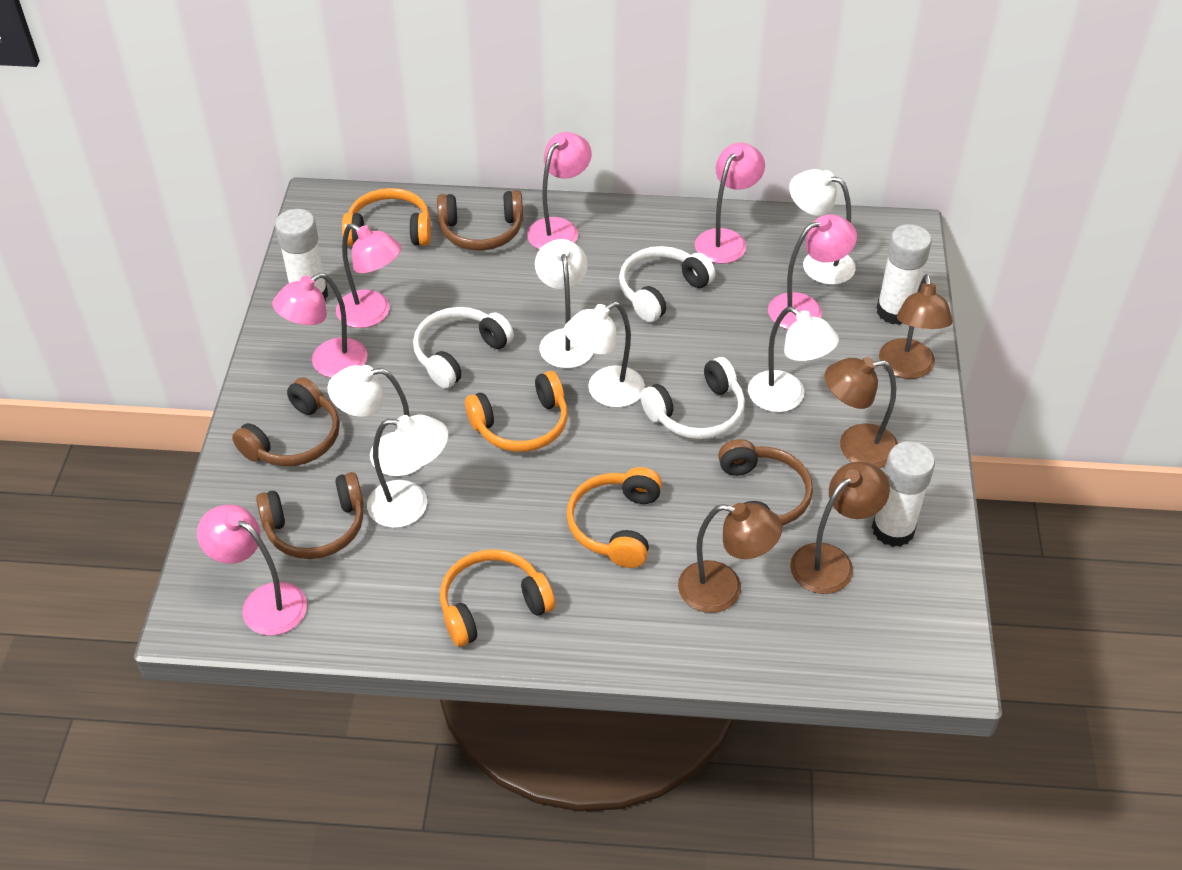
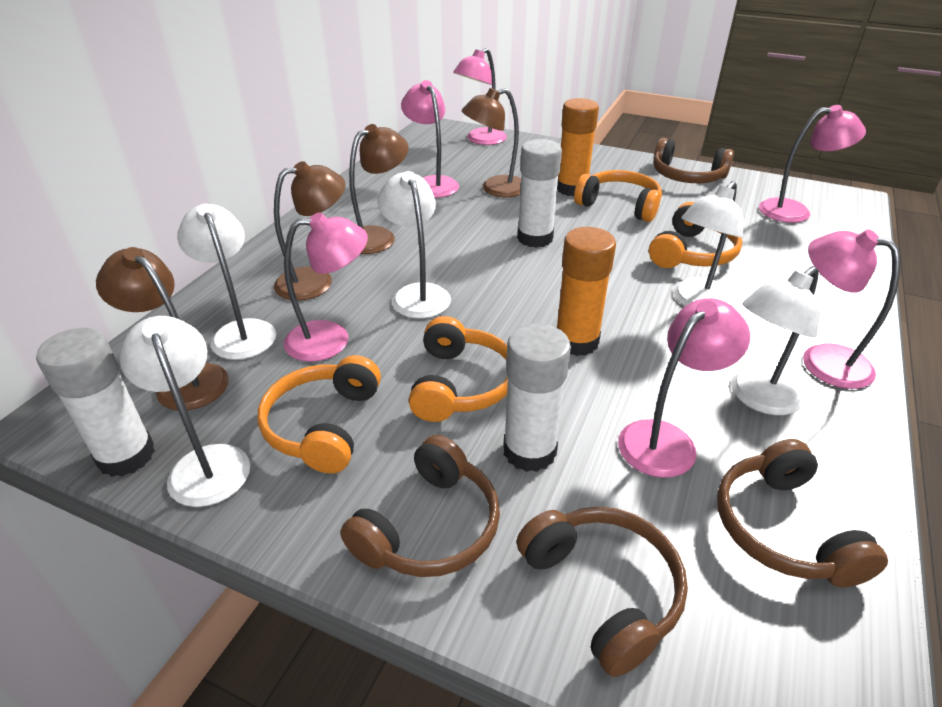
orange glue stick: 0 -> 2
white headphones: 3 -> 0
white lamp: 6 -> 5

